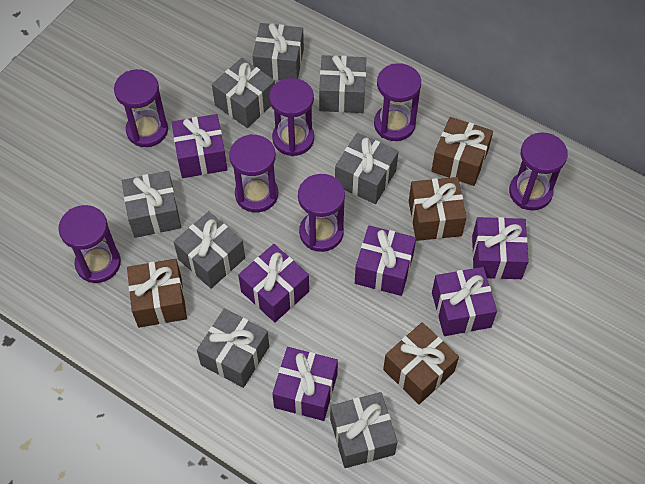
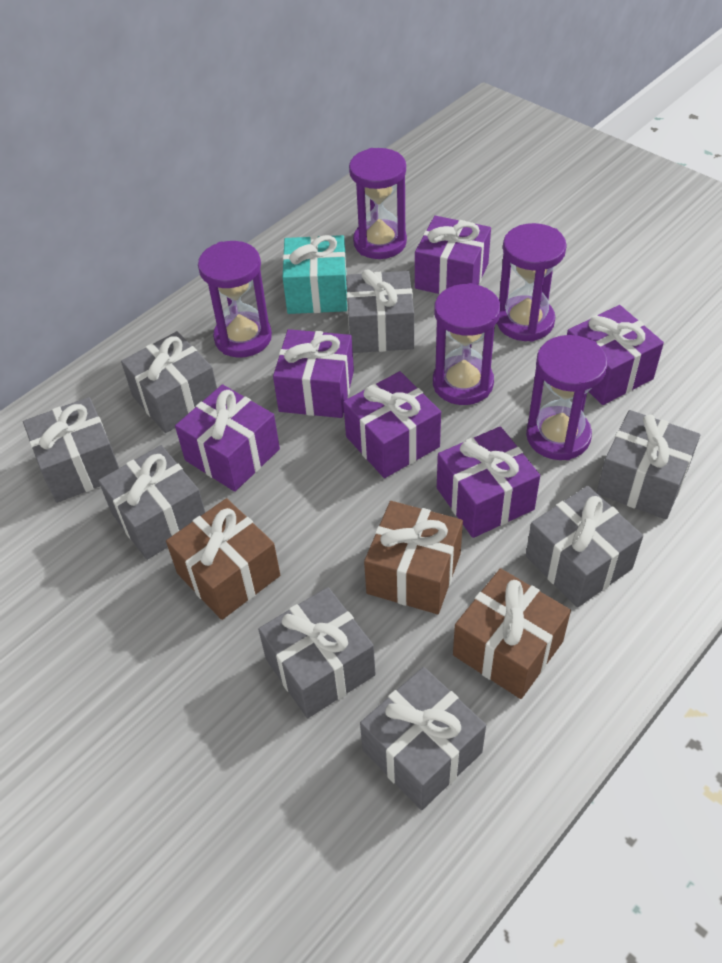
brown gift: 4 -> 3
purple hourglass: 7 -> 5
turquoise gift: 0 -> 1

